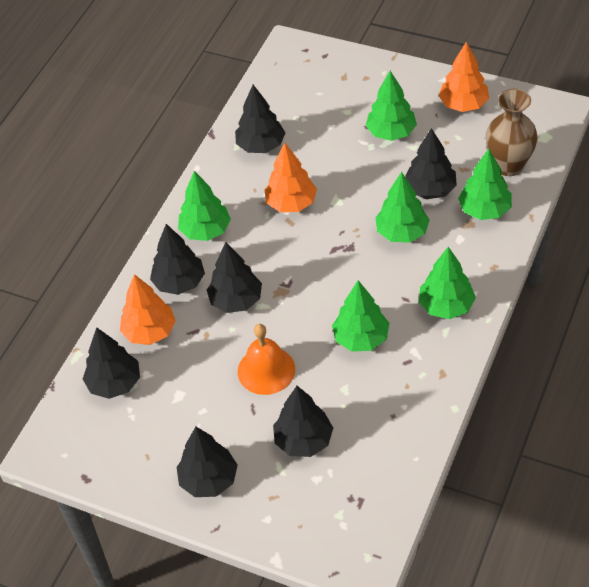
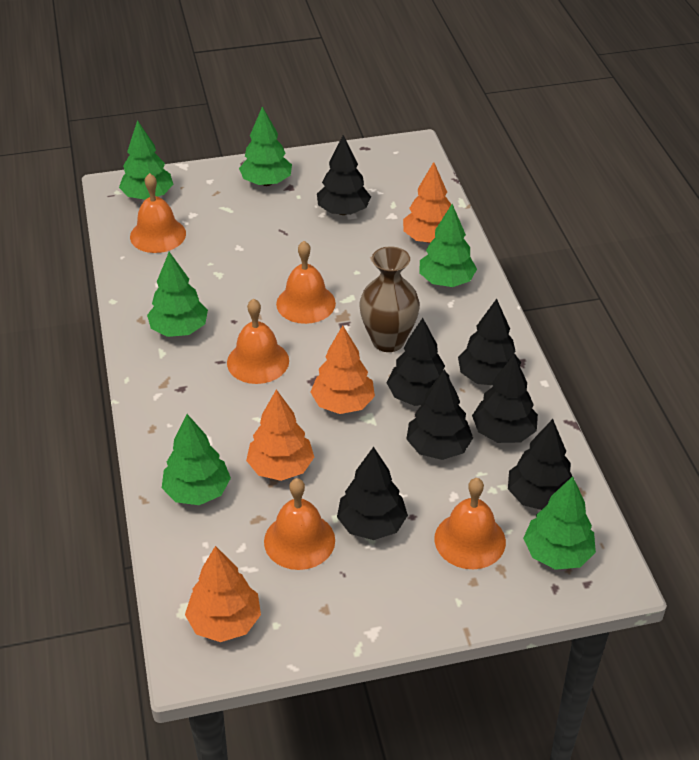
orange bell: 1 -> 5
orange tree: 3 -> 4

